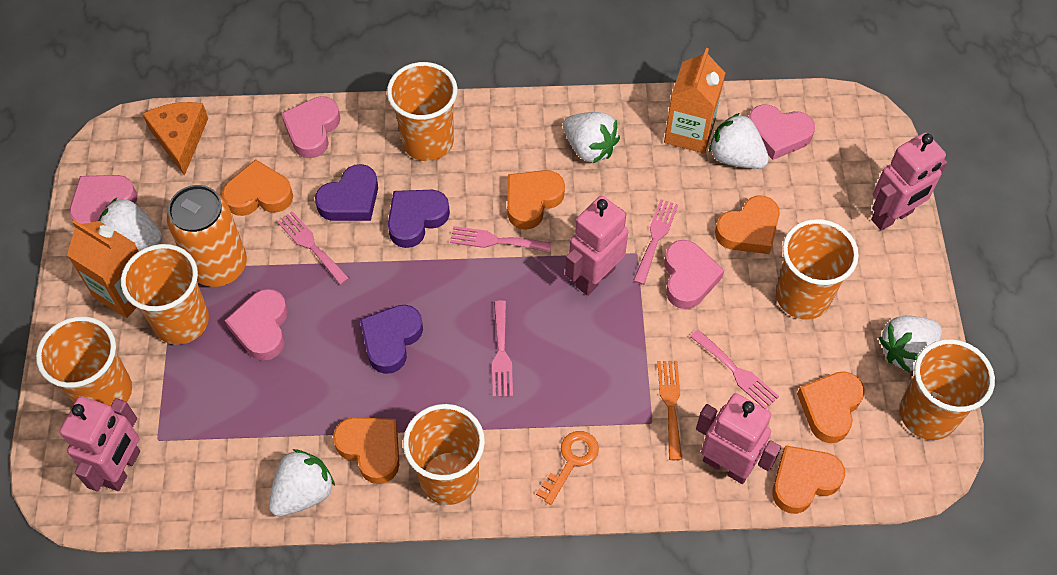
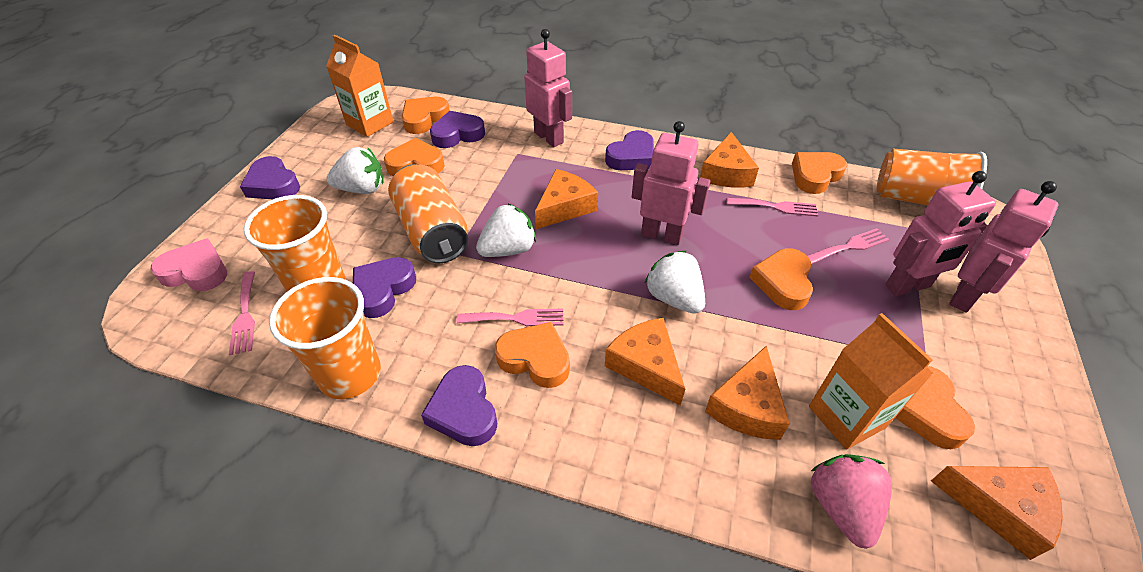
orange cheese: 1 -> 5
orange cup: 6 -> 3
orange fork: 1 -> 0
orange key: 1 -> 0
pink fork: 5 -> 4
pink heart: 5 -> 1
pink strawberry: 0 -> 1
purple heart: 3 -> 5
white strawberry: 5 -> 3

